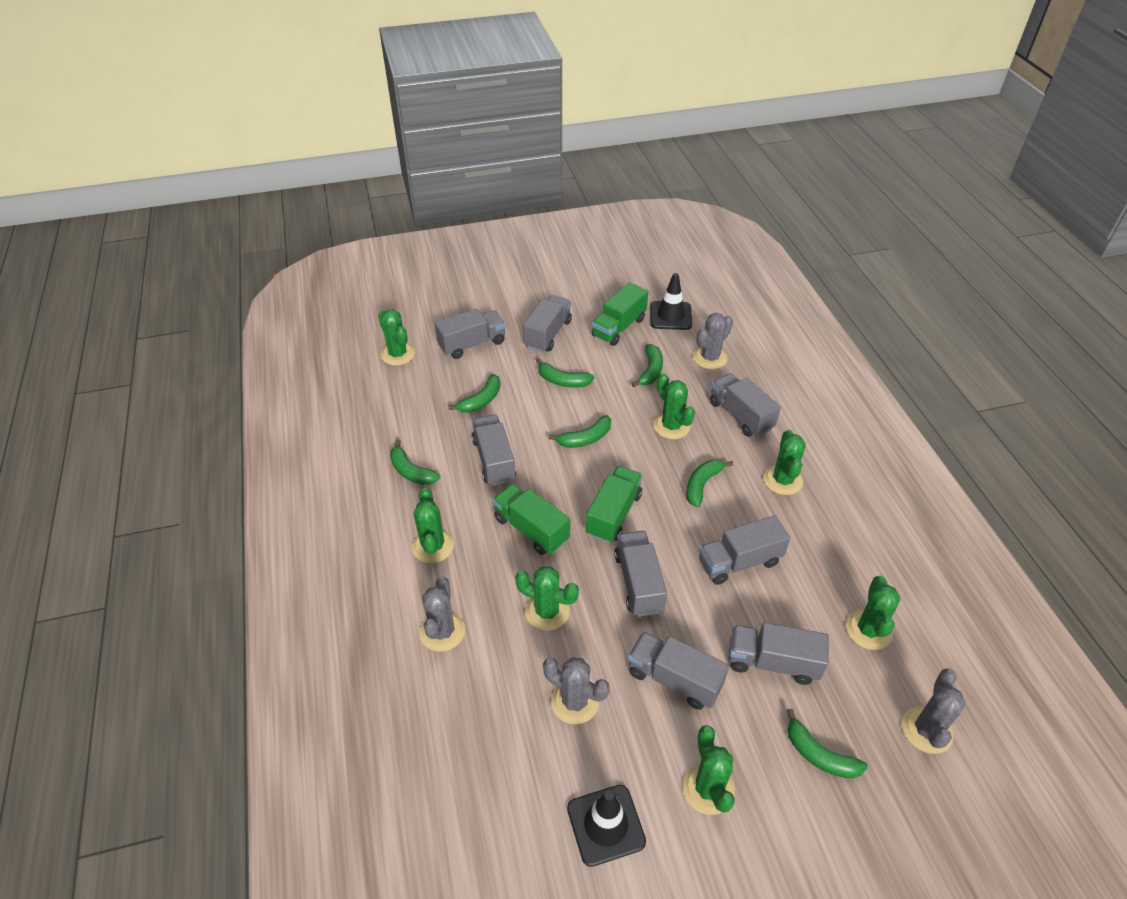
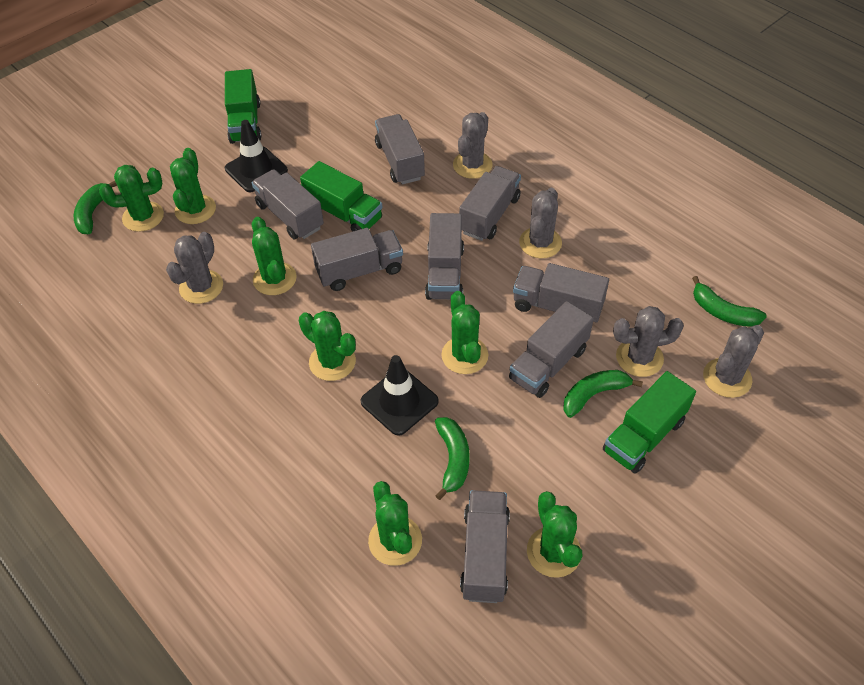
green banana: 7 -> 4
grey cactus: 4 -> 5

